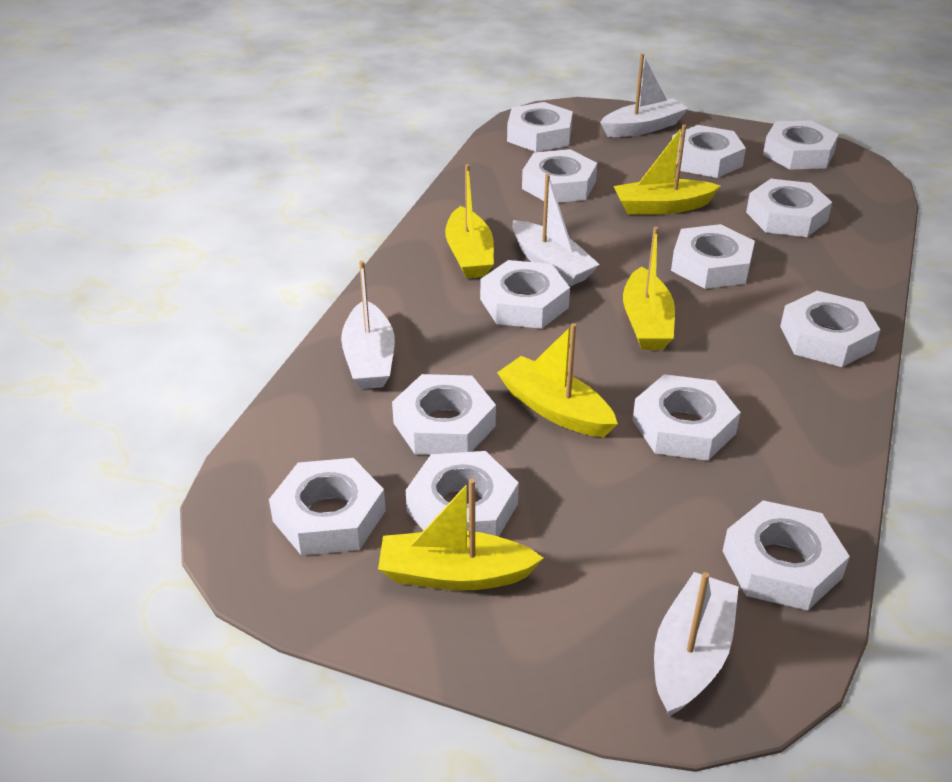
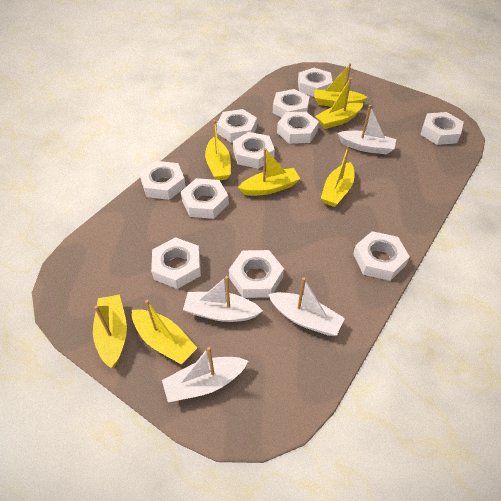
white nut: 13 -> 11
yellow boat: 5 -> 7

